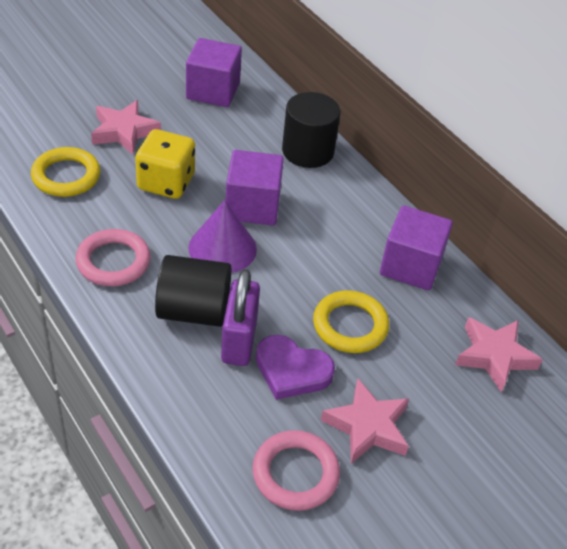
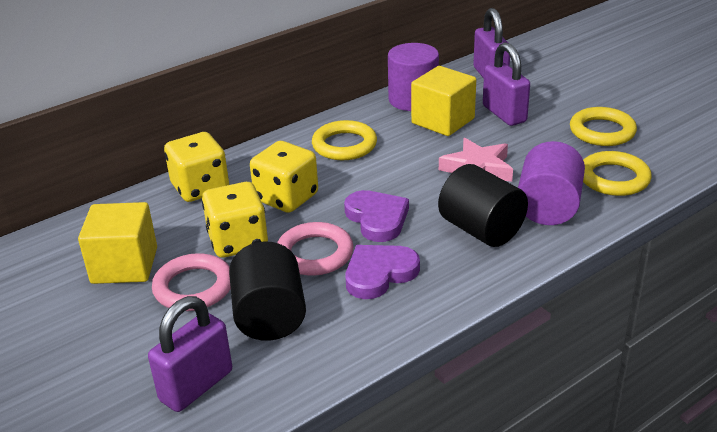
pink star: 3 -> 1
purple cone: 1 -> 0
purple cube: 3 -> 0
purple cylinder: 0 -> 2
purple heart: 1 -> 2
purple padlock: 1 -> 3
yellow cube: 0 -> 2
yellow dice: 1 -> 3
yellow ring: 2 -> 3

